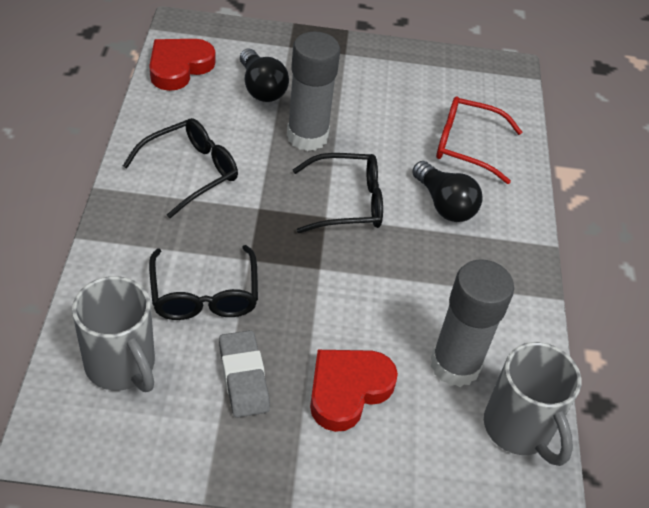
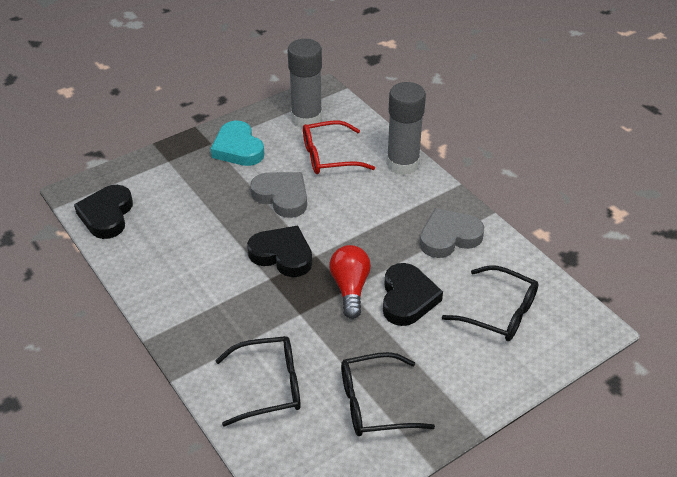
black heart: 0 -> 3
black light bulb: 2 -> 0
grey eraser: 1 -> 0
grey heart: 0 -> 2
grey mug: 2 -> 0
red heart: 2 -> 0
red light bulb: 0 -> 1
turquoise heart: 0 -> 1

